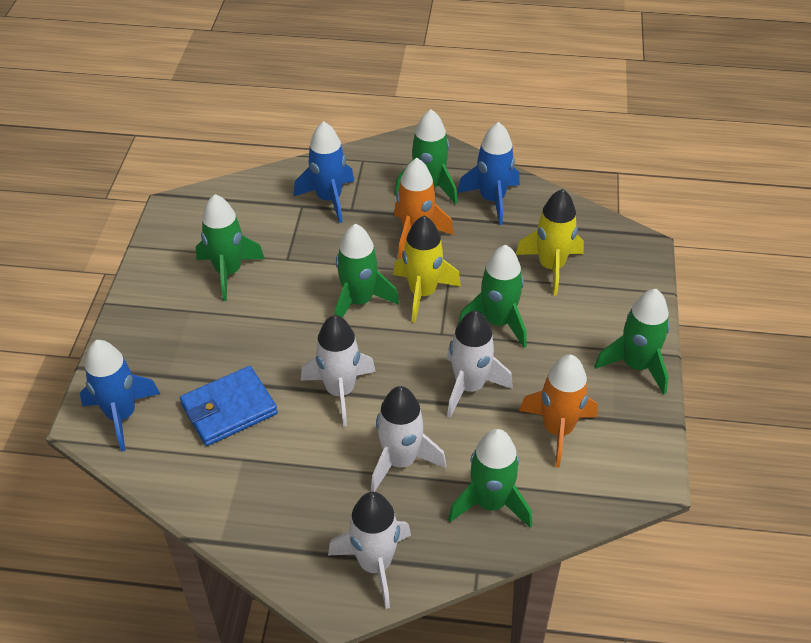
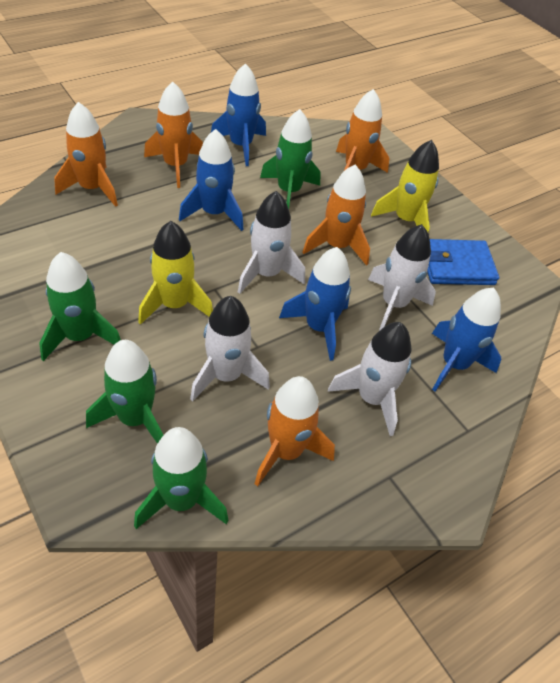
blue rocket: 3 -> 4
green rocket: 6 -> 4
orange rocket: 2 -> 5

